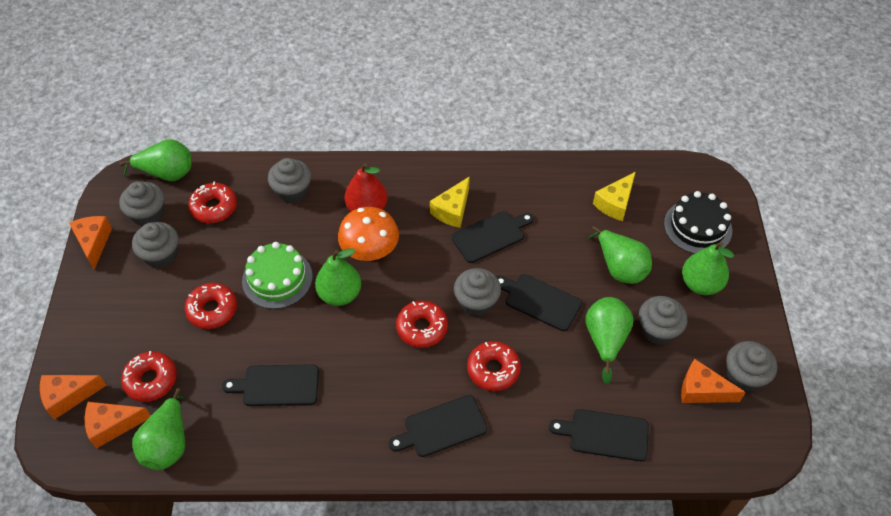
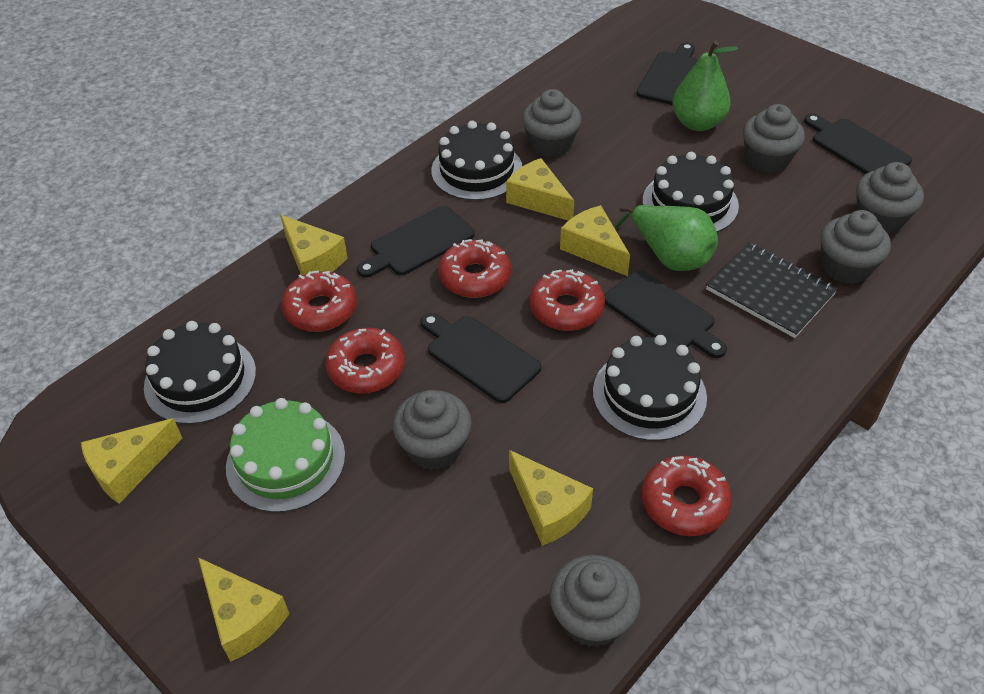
black cake: 1 -> 4
black notebook: 0 -> 1
green pear: 6 -> 2
orange cheese: 4 -> 0
orange mushroom: 1 -> 0
red pear: 1 -> 0
yellow cheese: 2 -> 6

